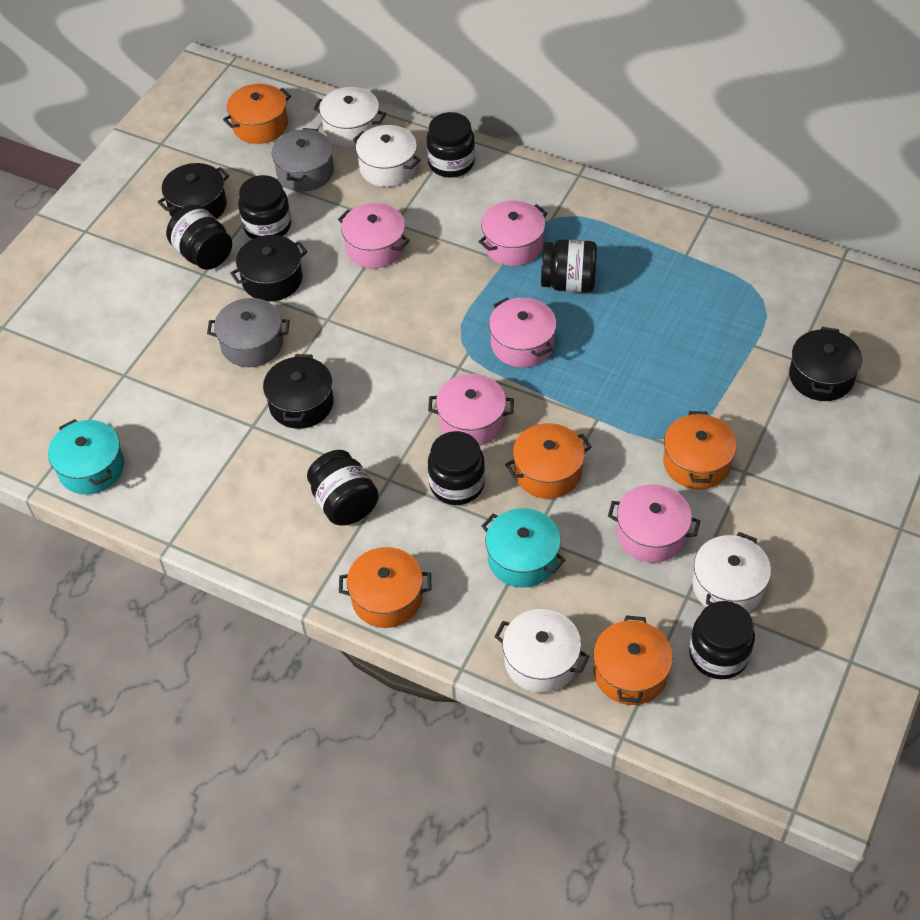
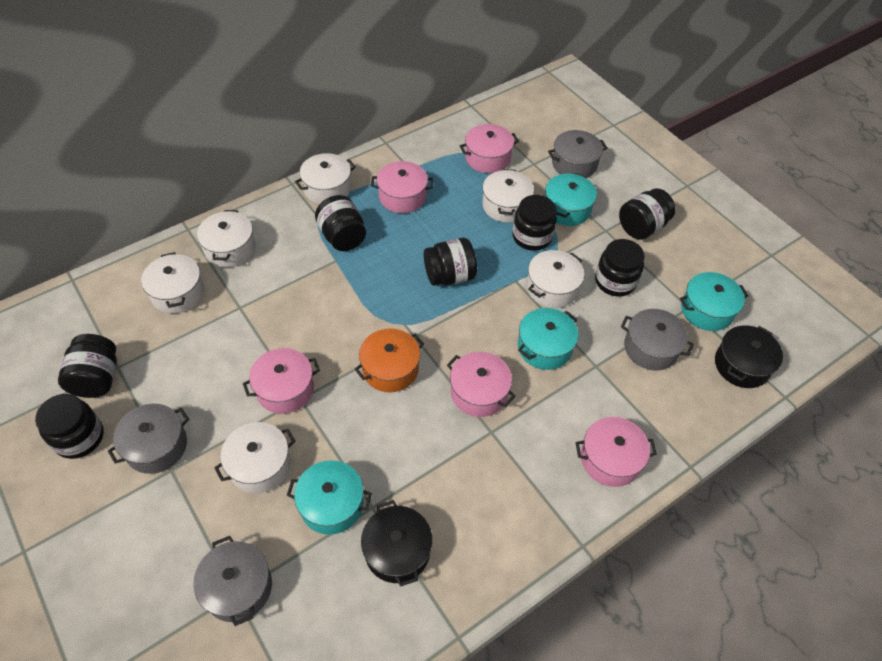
black pot: 4 -> 2
grey pot: 2 -> 4
orange pot: 5 -> 1
turquoise pot: 2 -> 4
white pot: 4 -> 6

